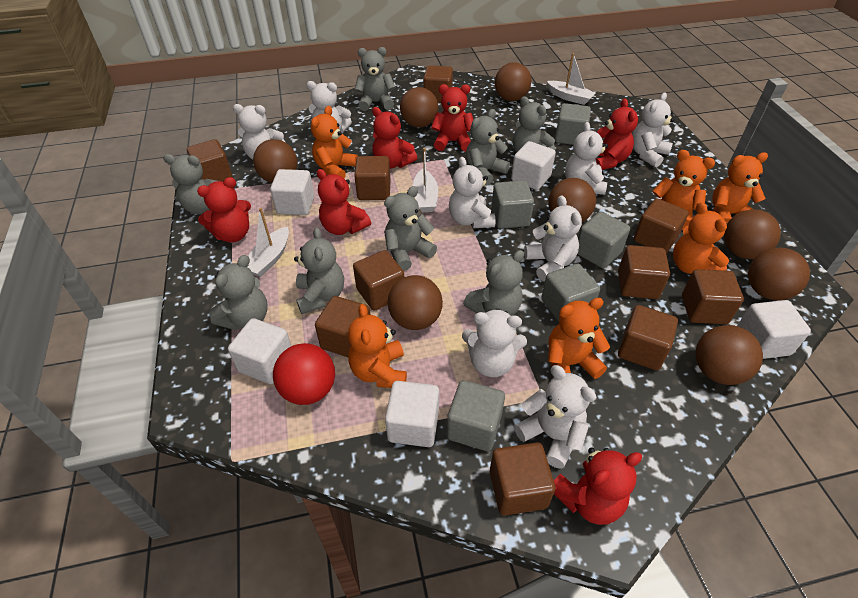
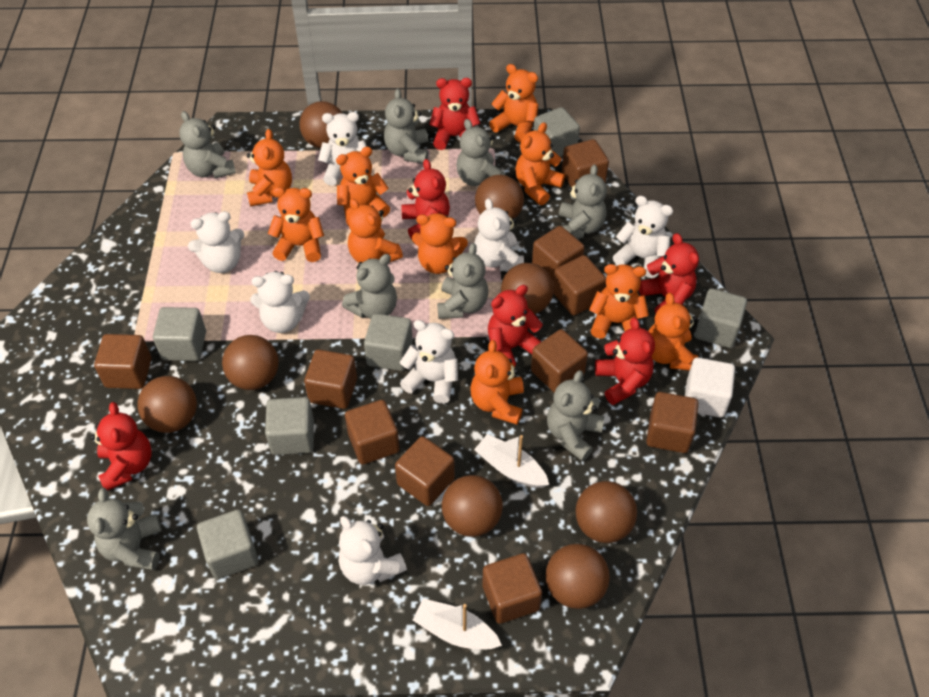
grey cube: 5 -> 6
orange teddy bear: 6 -> 10
red ball: 1 -> 0
white boat: 3 -> 2
white cube: 5 -> 1
white teddy bear: 8 -> 7

